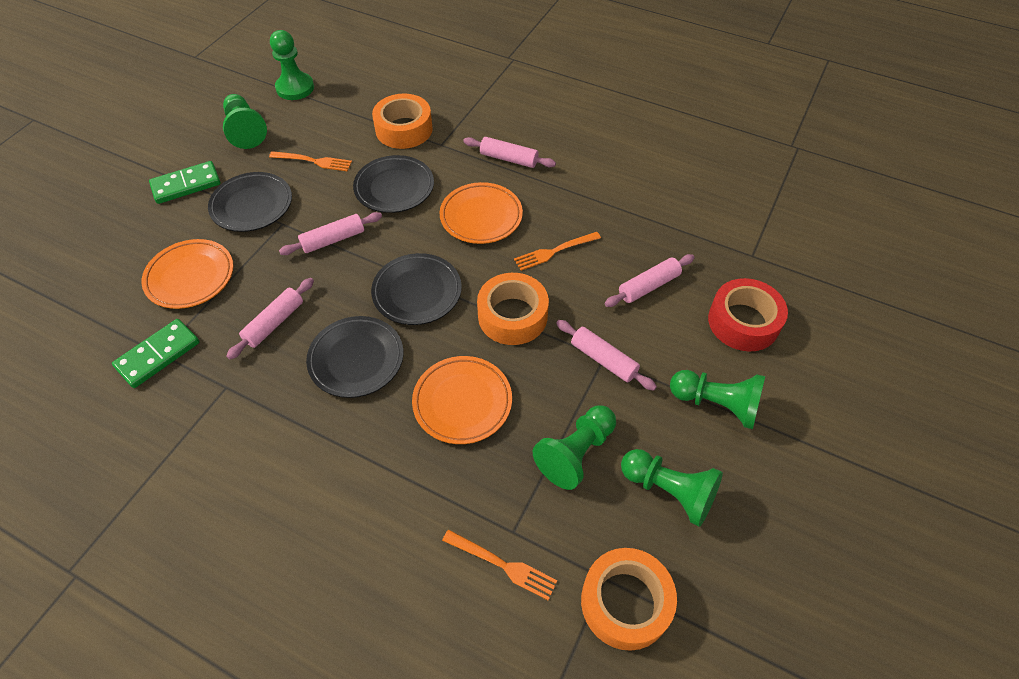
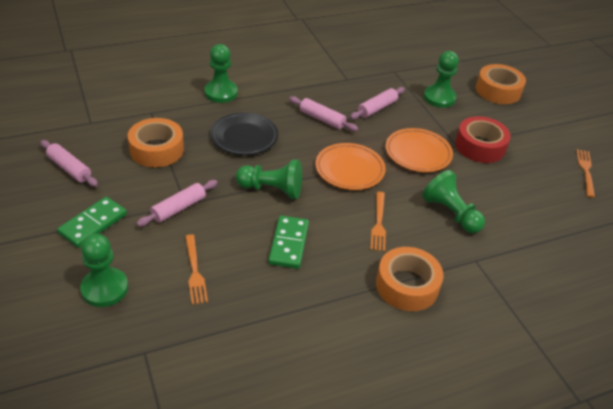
black plate: 4 -> 1
orange plate: 3 -> 2
pink rolling pin: 5 -> 4

